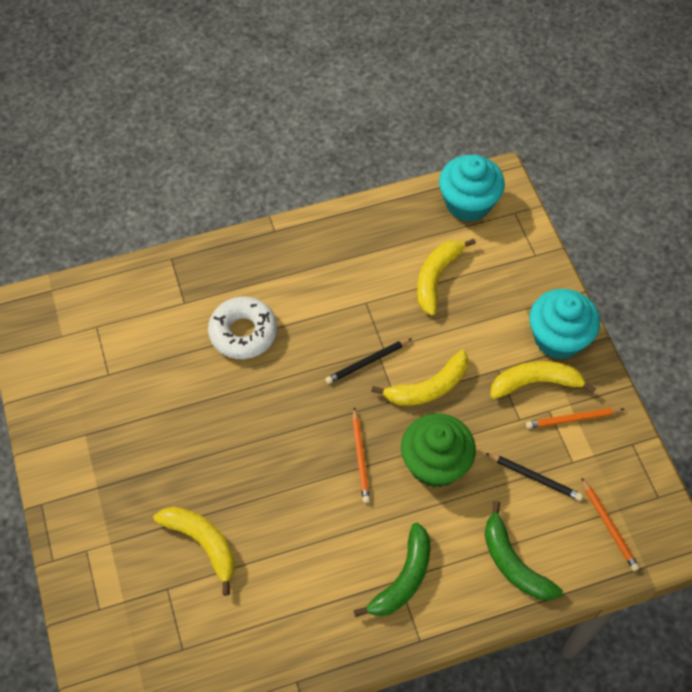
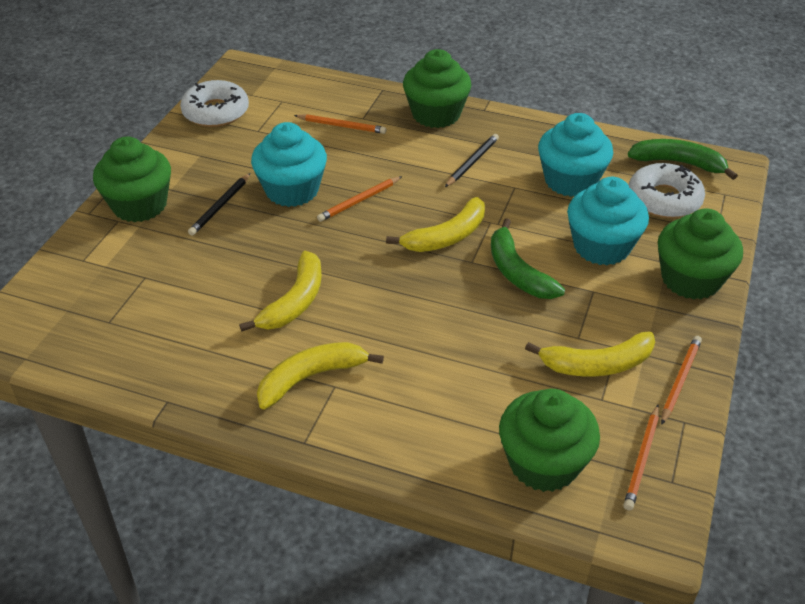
green cupcake: 1 -> 4
orange pencil: 3 -> 4
turquoise cupcake: 2 -> 3
white donut: 1 -> 2

